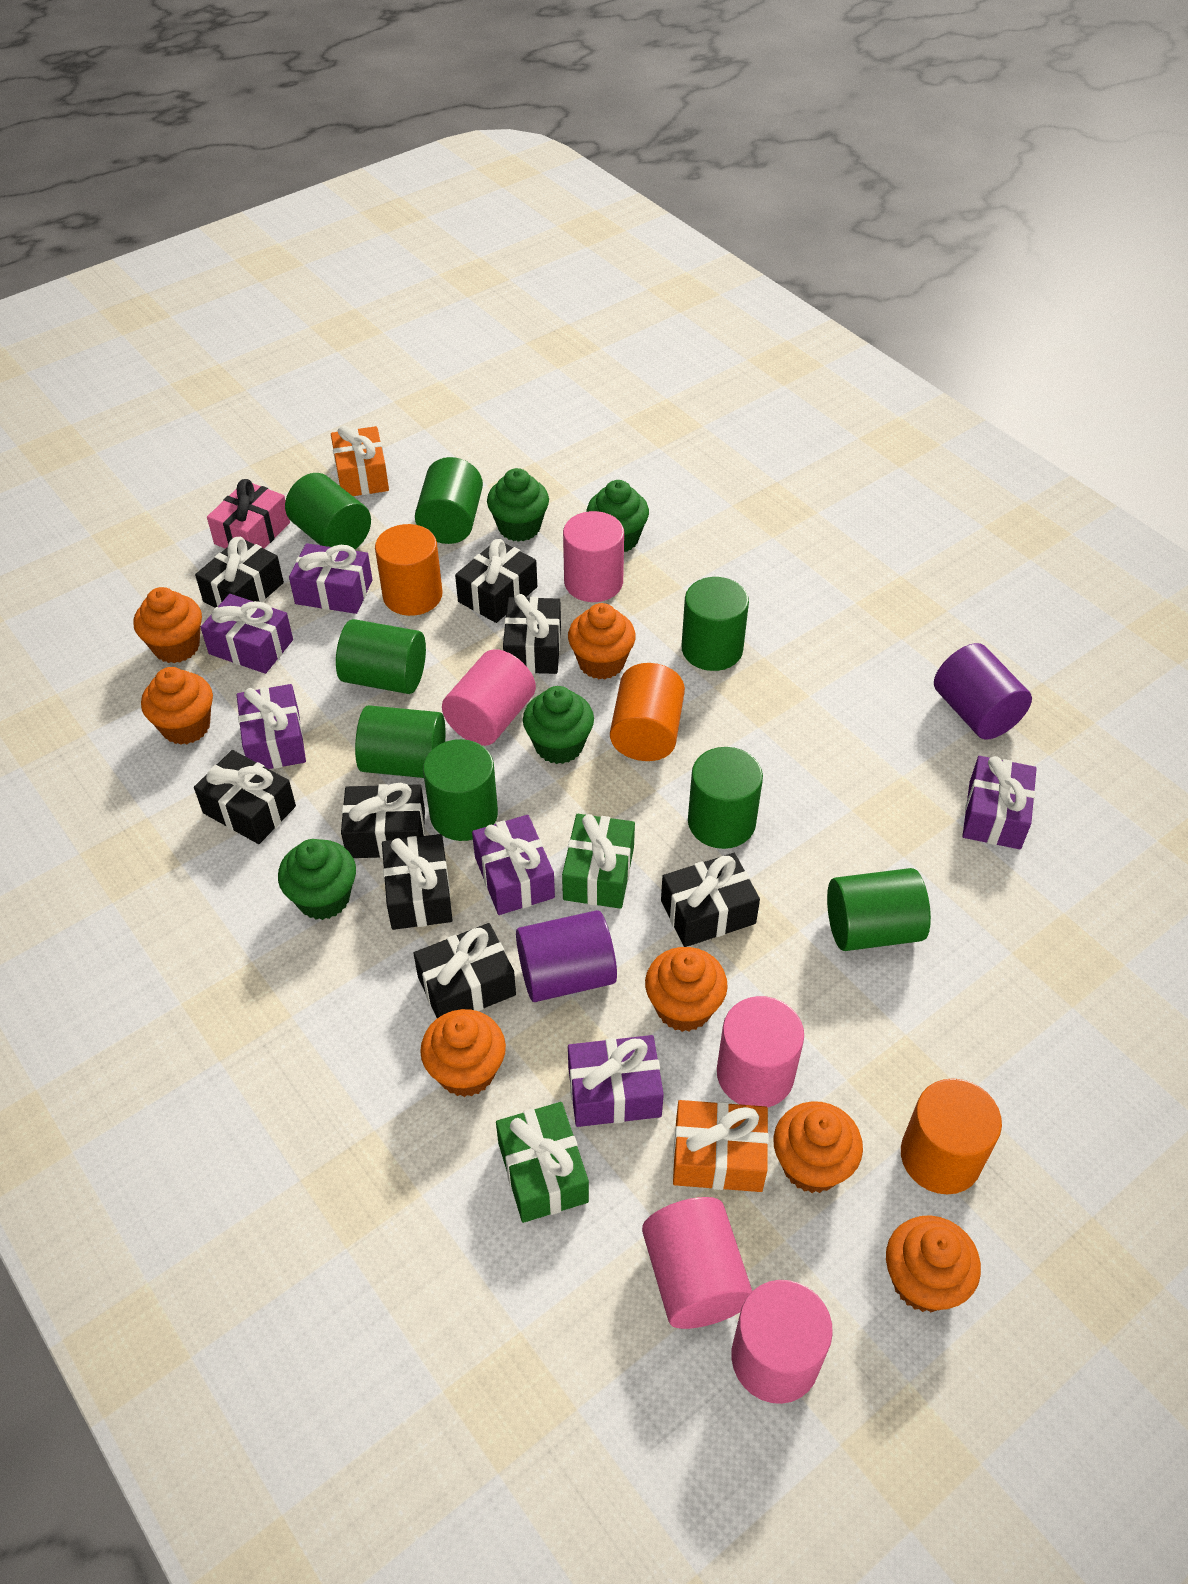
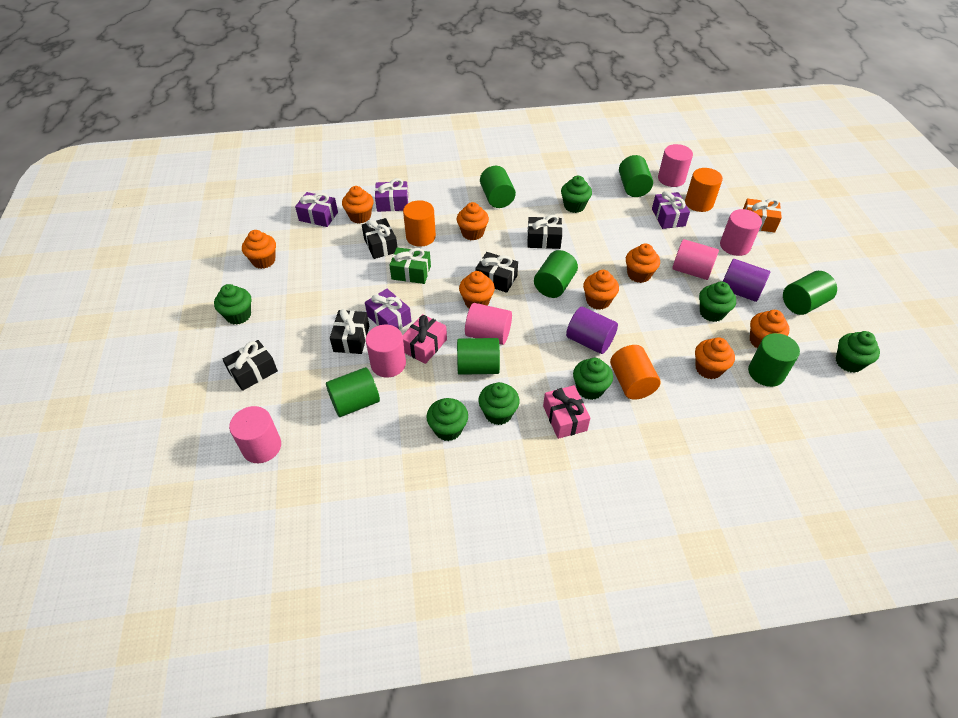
black gift: 8 -> 5
green cupcake: 4 -> 7
green cylinder: 8 -> 7
green gift: 2 -> 1
orange cupcake: 7 -> 8
orange gift: 2 -> 1
pink cylinder: 5 -> 6
pink gift: 1 -> 2
purple gift: 6 -> 4

